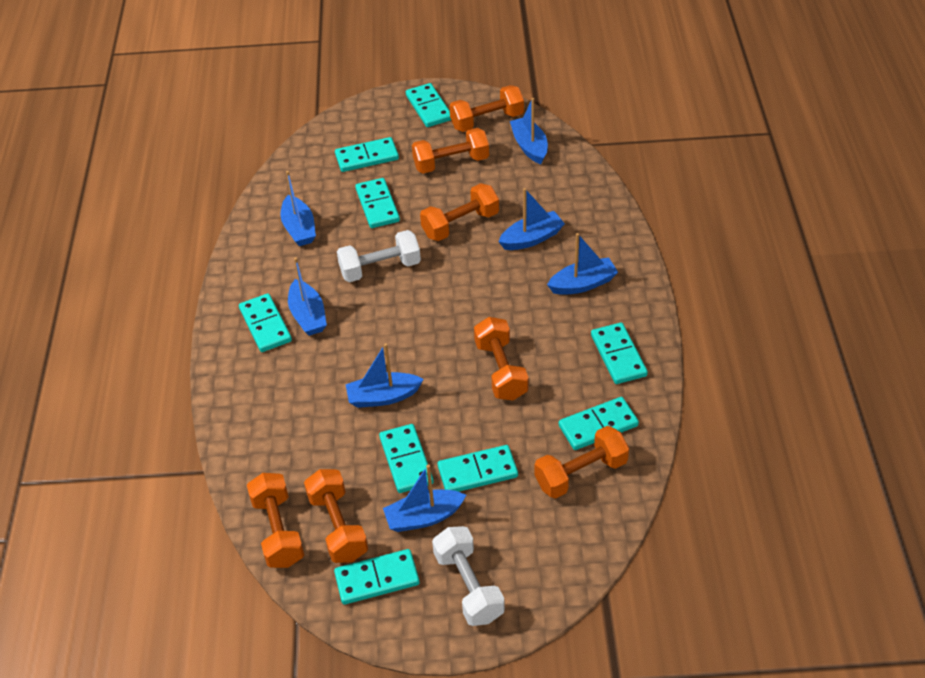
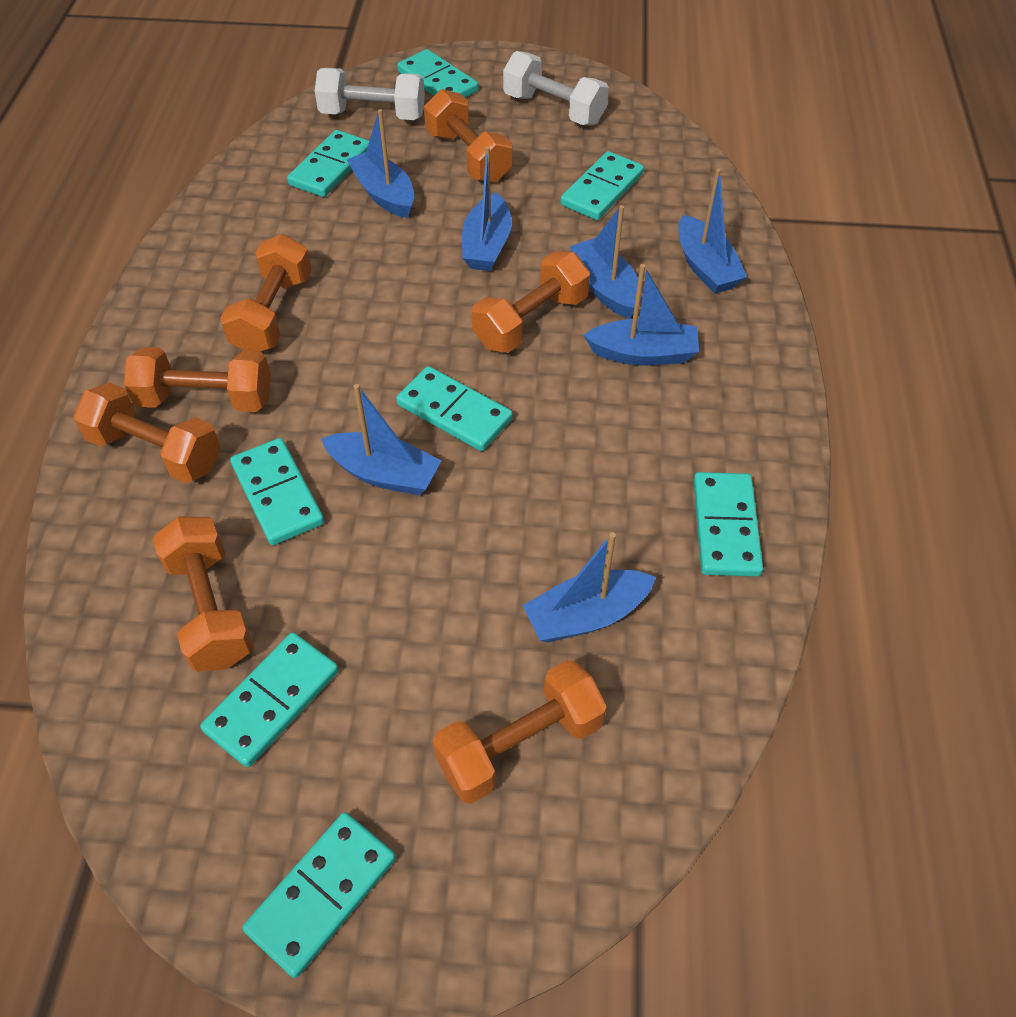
turquoise domino: 9 -> 8

